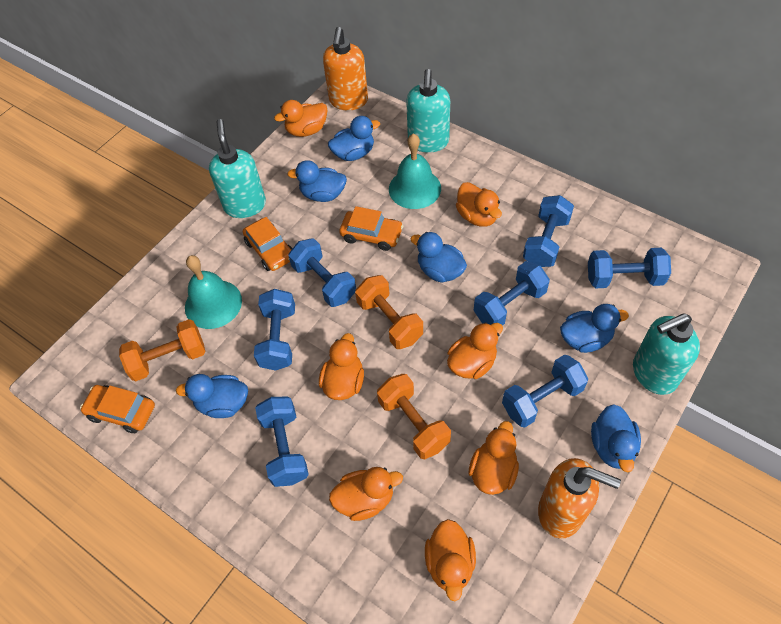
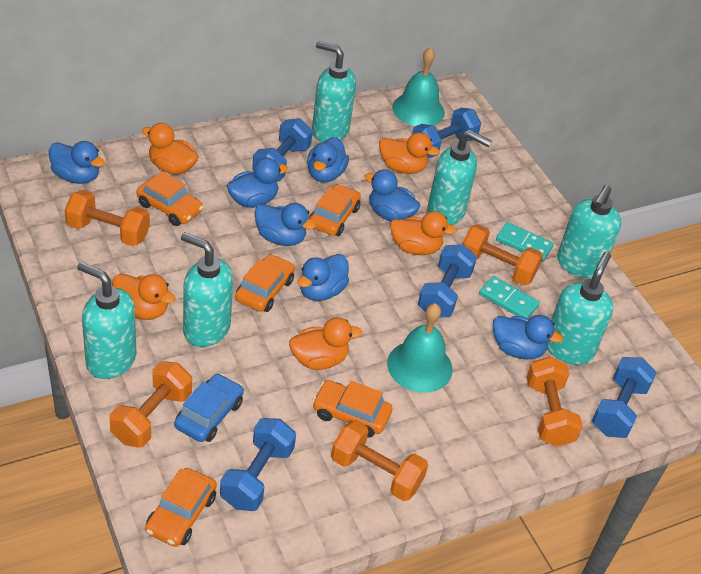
blue car: 0 -> 1
blue duck: 6 -> 7
blue dumbbell: 7 -> 5
orange car: 3 -> 5
orange duck: 7 -> 5
orange dumbbell: 3 -> 5
orange soap dispenser: 2 -> 0
turquoise domino: 0 -> 2
turquoise soap dispenser: 3 -> 6

